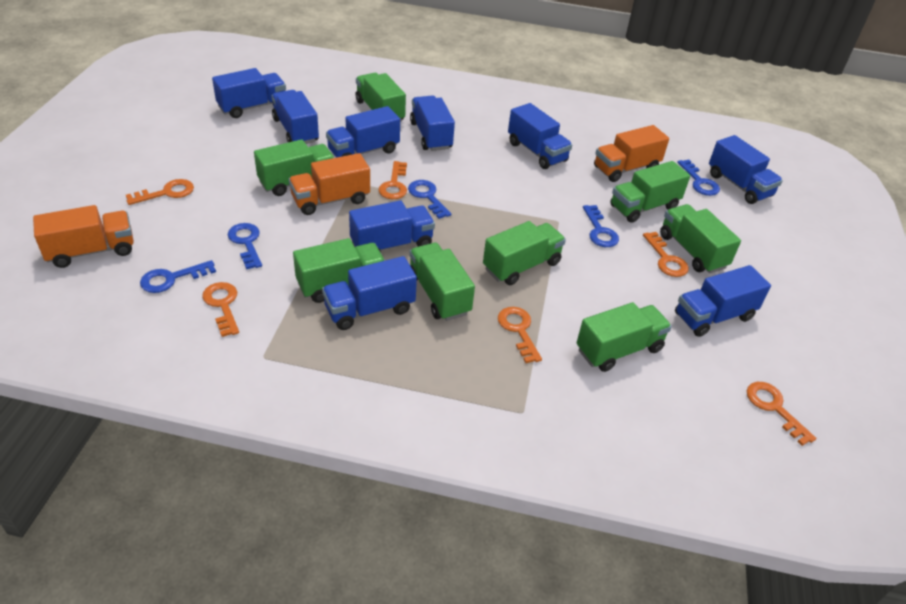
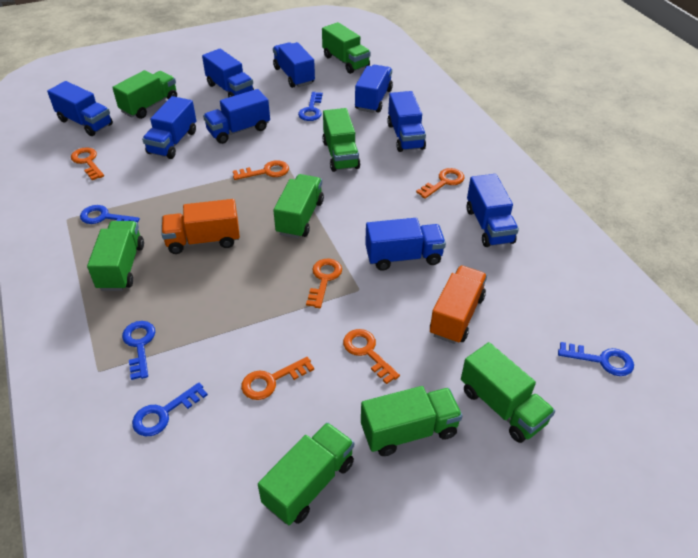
orange truck: 3 -> 2

